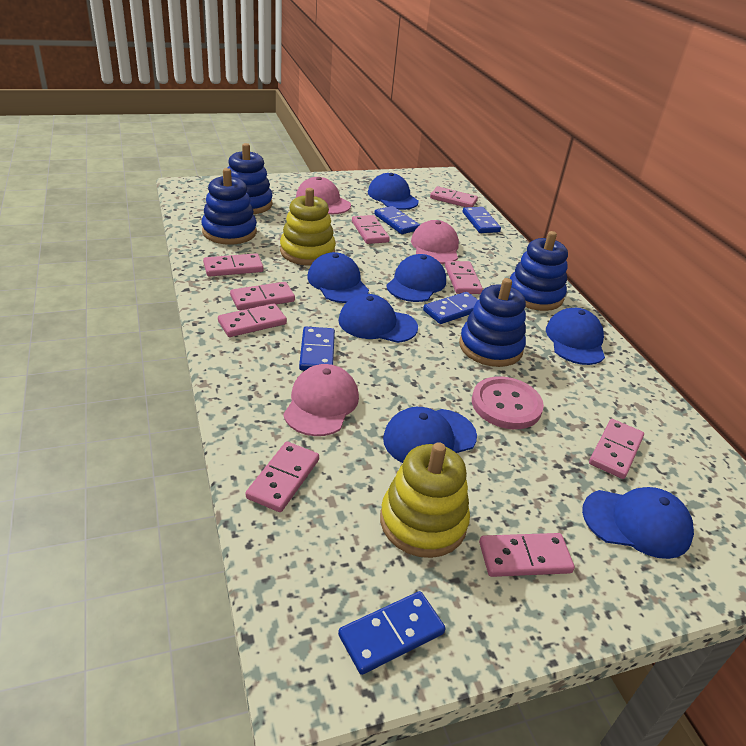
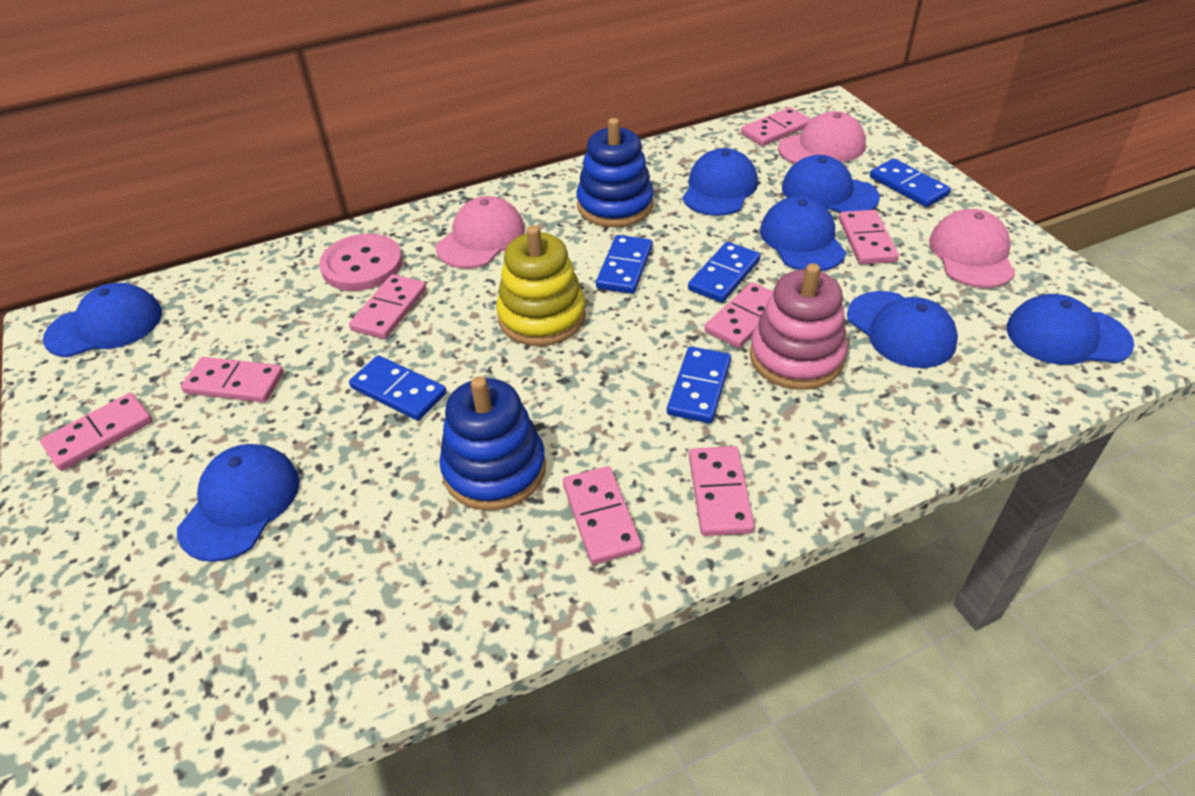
blue stacking toy: 4 -> 2
pink domino: 9 -> 8
pink stacking toy: 0 -> 1
yellow stacking toy: 2 -> 1

